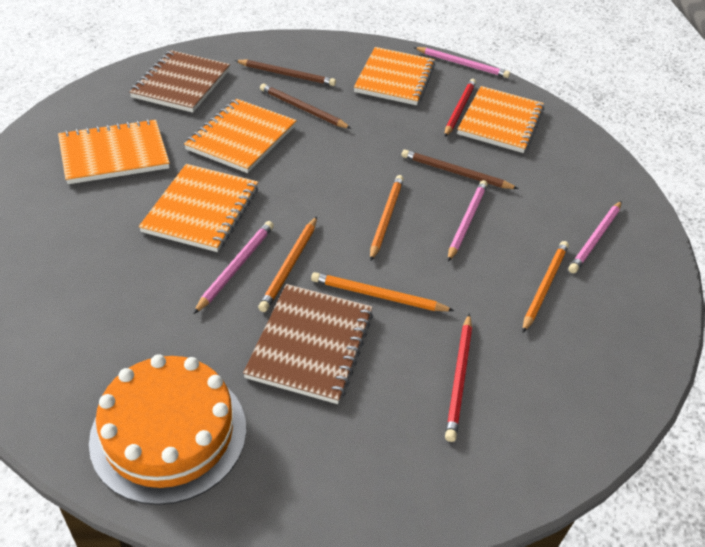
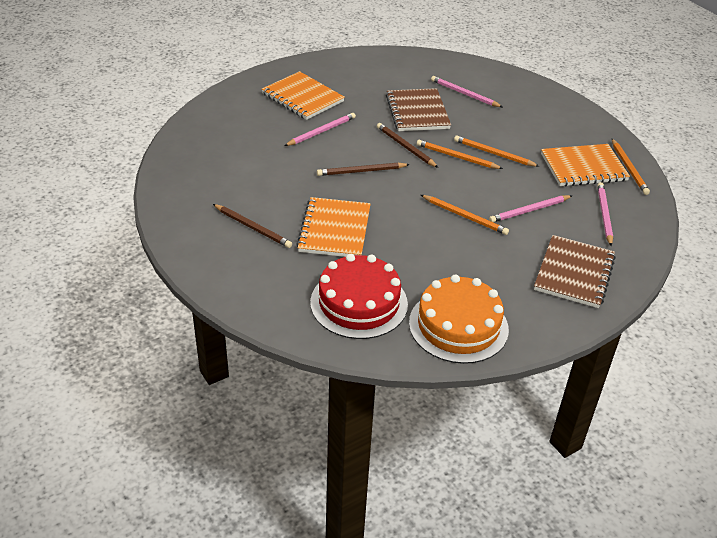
orange notebook: 5 -> 3
red cake: 0 -> 1
red pencil: 2 -> 0

